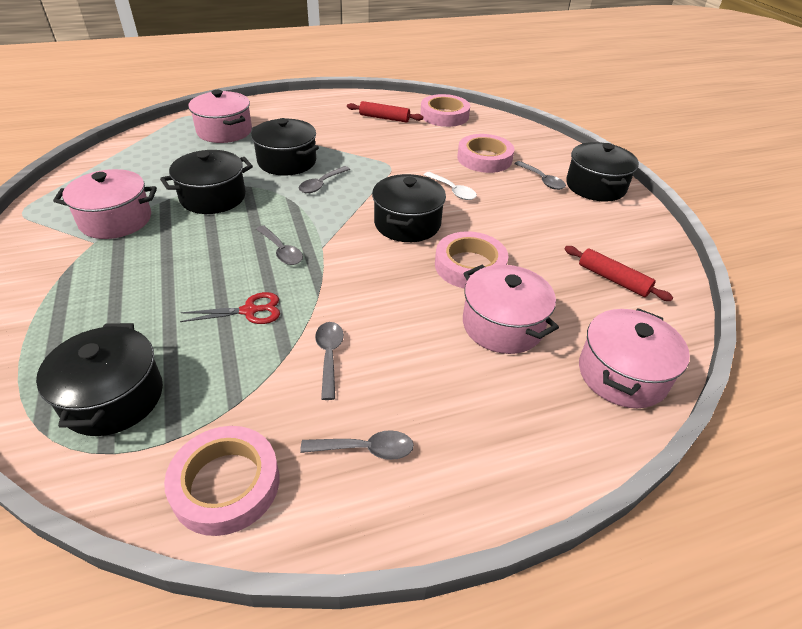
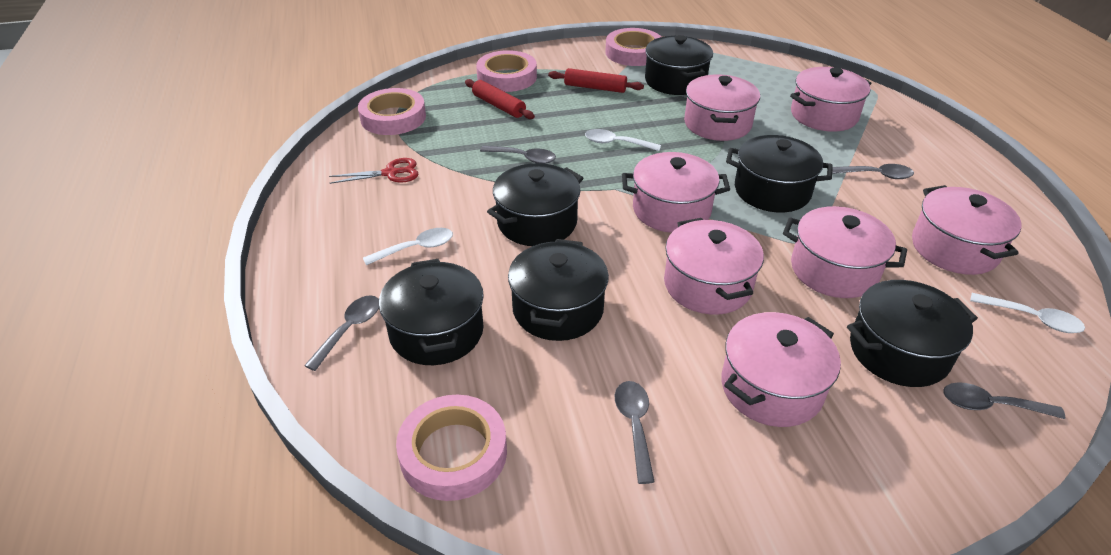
black pot: 5 -> 6
pink pot: 4 -> 7
white spoon: 1 -> 3

